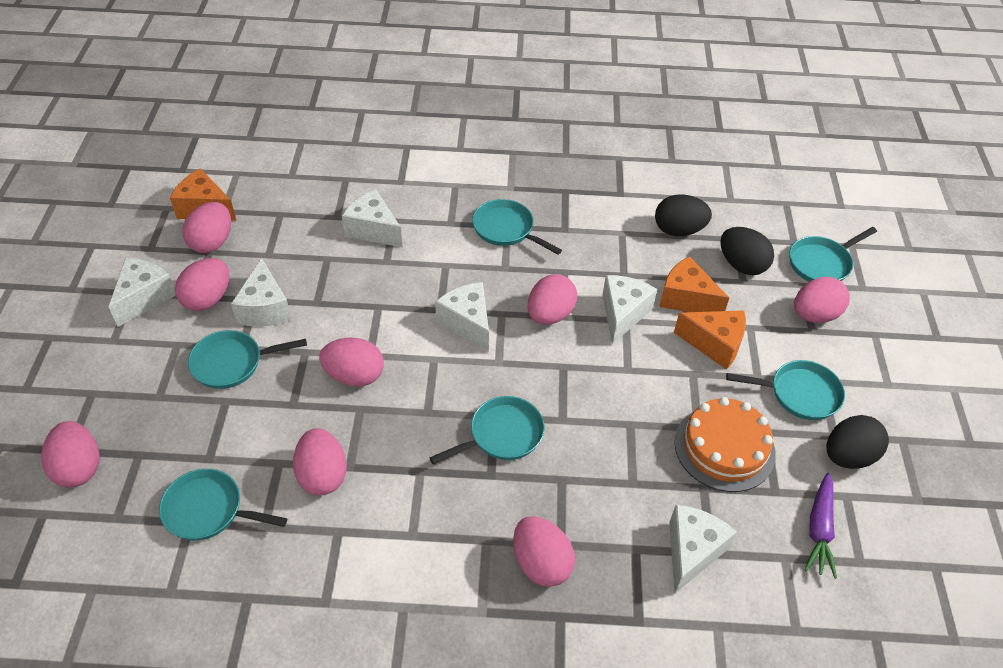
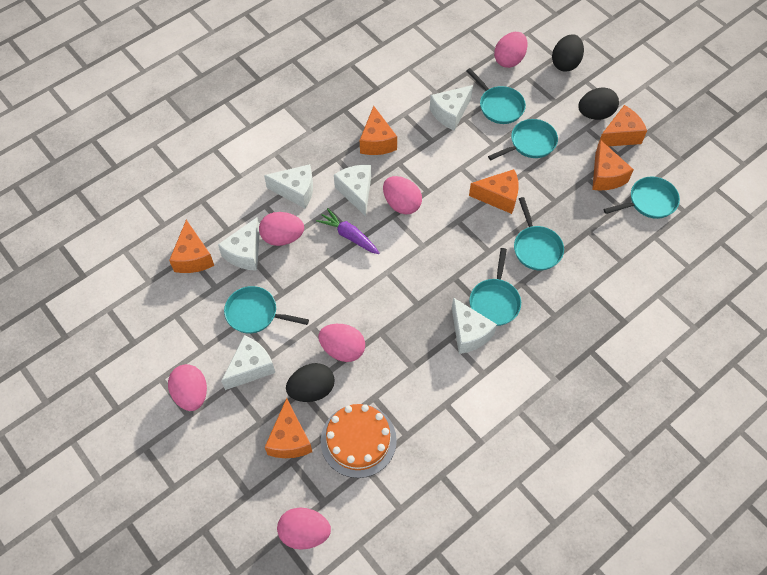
orange cheese: 3 -> 6
pink egg: 8 -> 6

